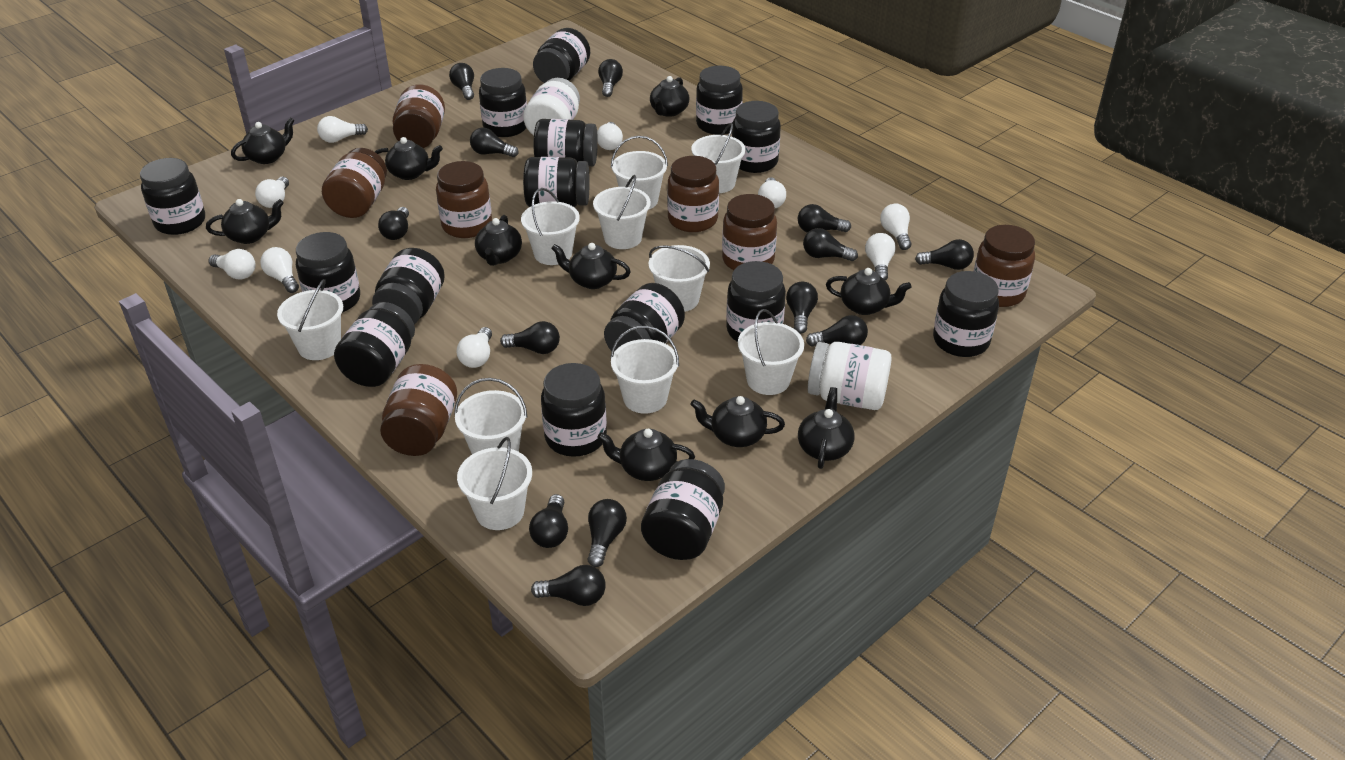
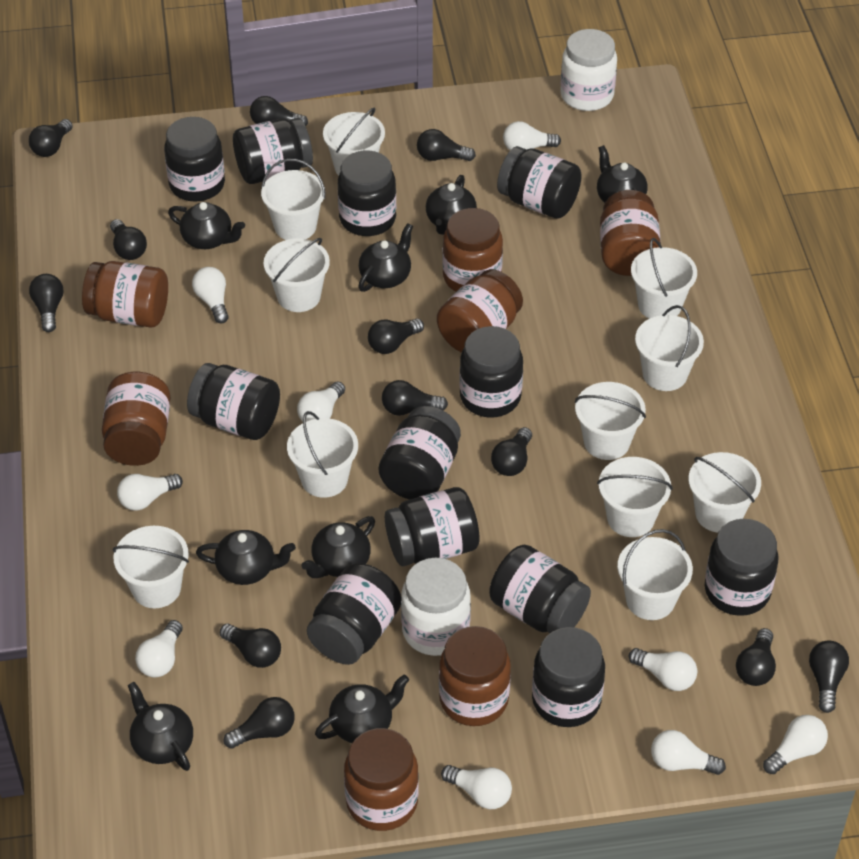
black jar: 15 -> 12
black light bulb: 13 -> 12
black teapot: 10 -> 8
white bucket: 10 -> 11

